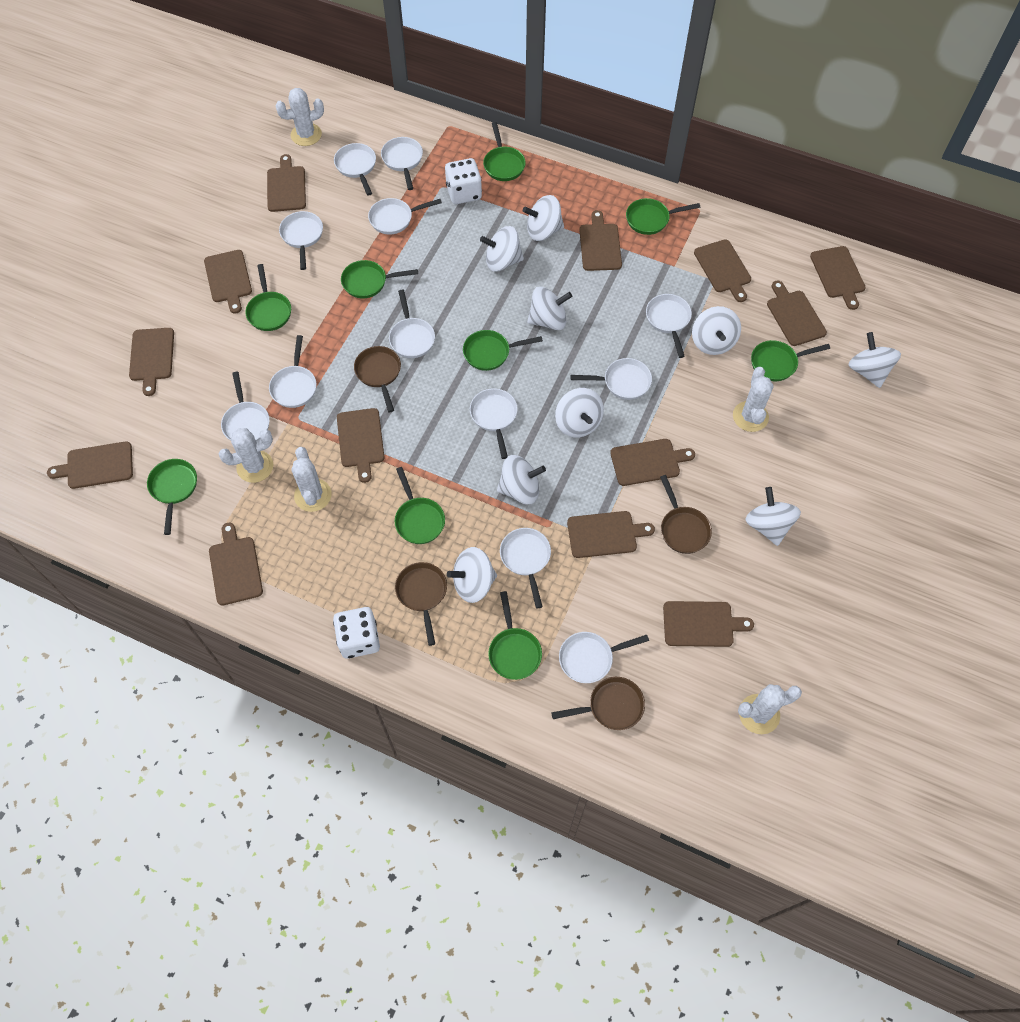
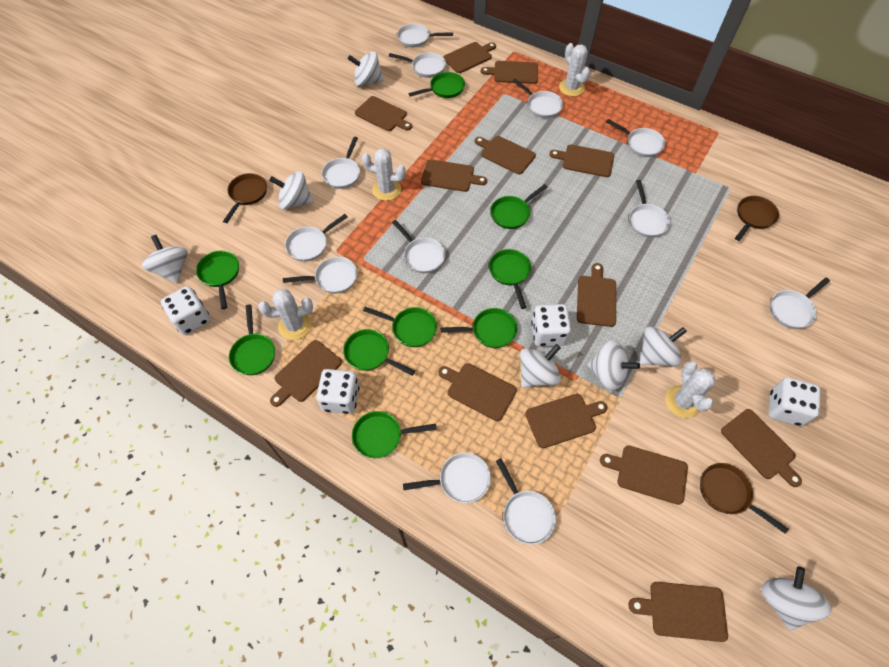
brown pan: 4 -> 3
white cactus: 5 -> 4
white dice: 2 -> 4
white spinning top: 9 -> 7

